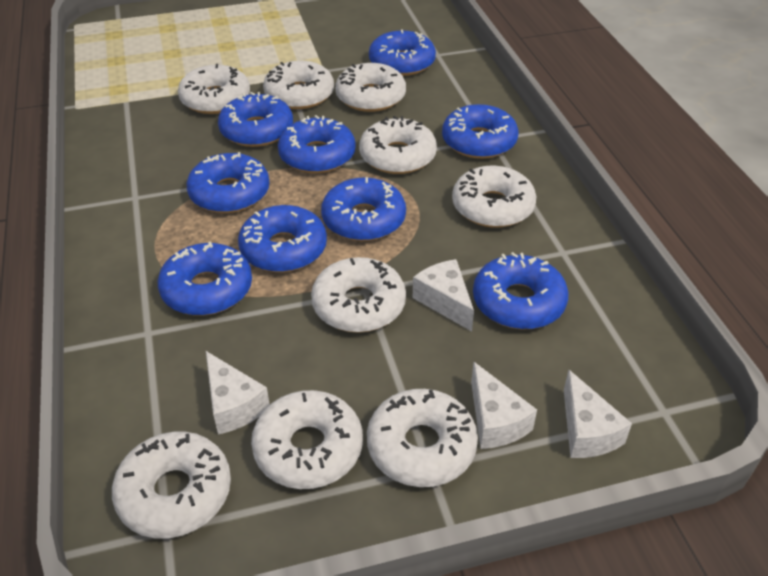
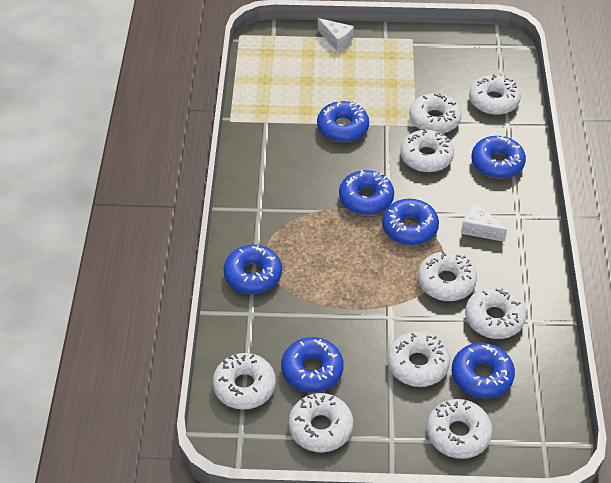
blue donut: 9 -> 7
white cheese: 4 -> 2

